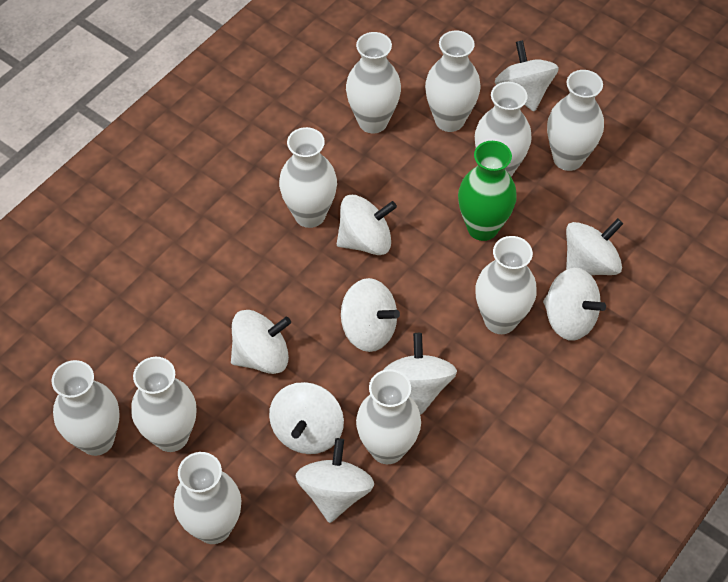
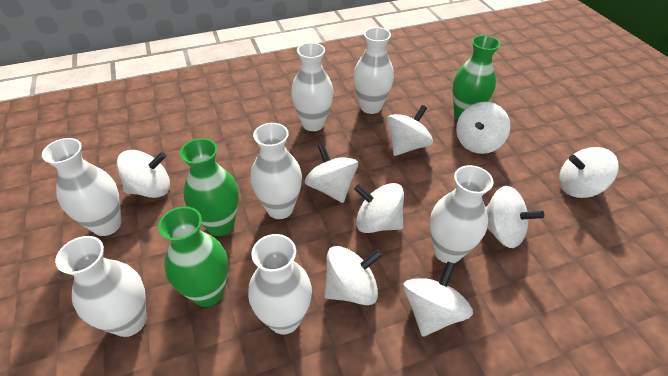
green vase: 1 -> 3
white vase: 10 -> 7

